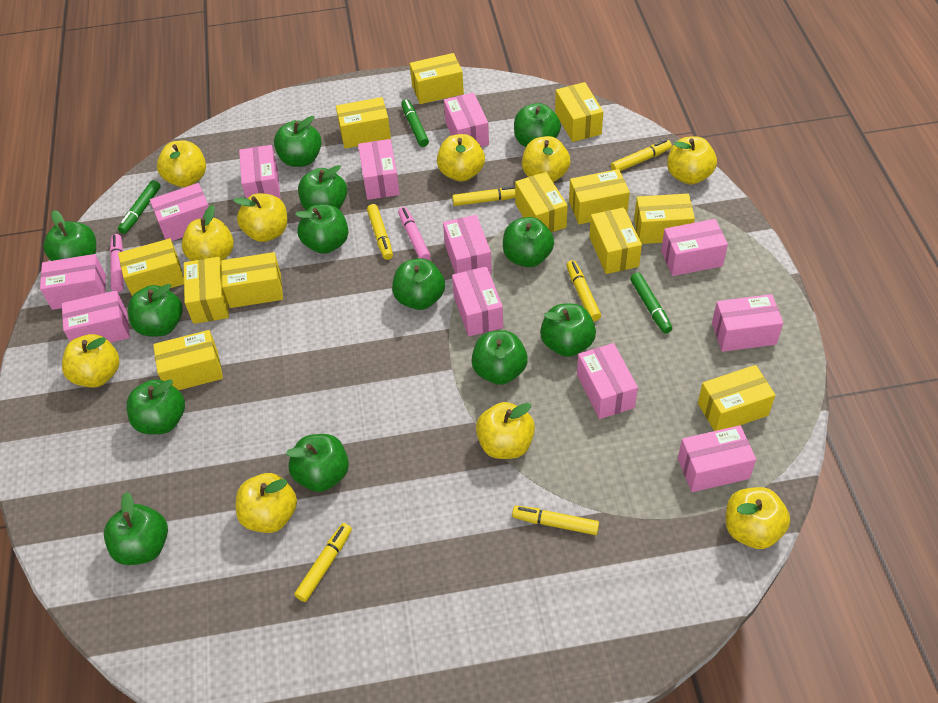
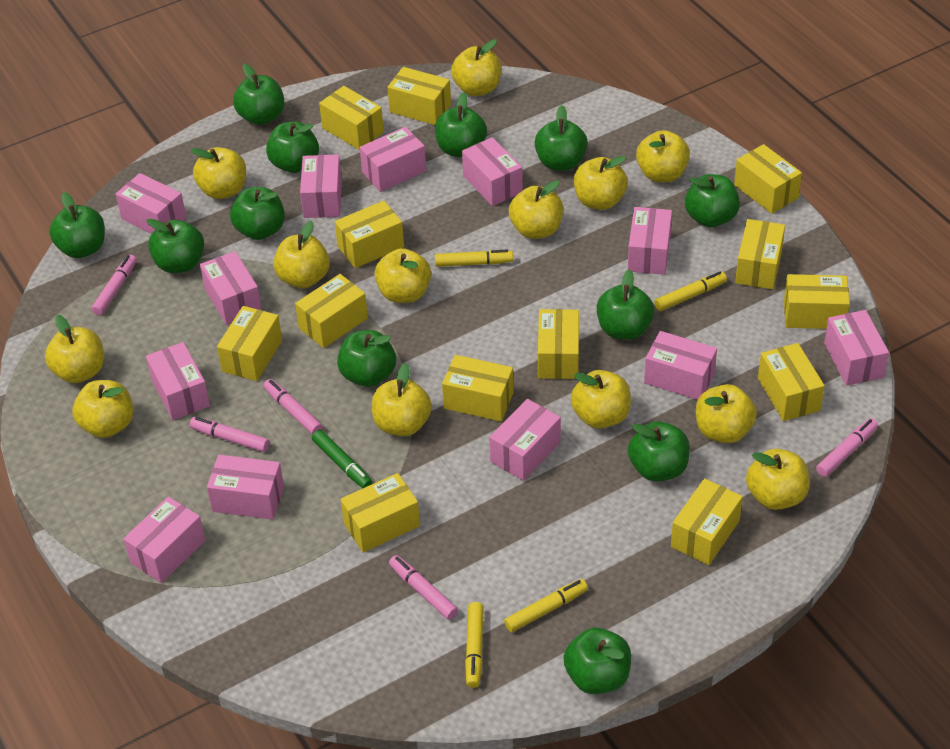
green apple: 13 -> 12
green marker: 3 -> 1
pink marker: 2 -> 5
yellow apple: 10 -> 13
yellow box: 12 -> 13
yellow marker: 6 -> 4

